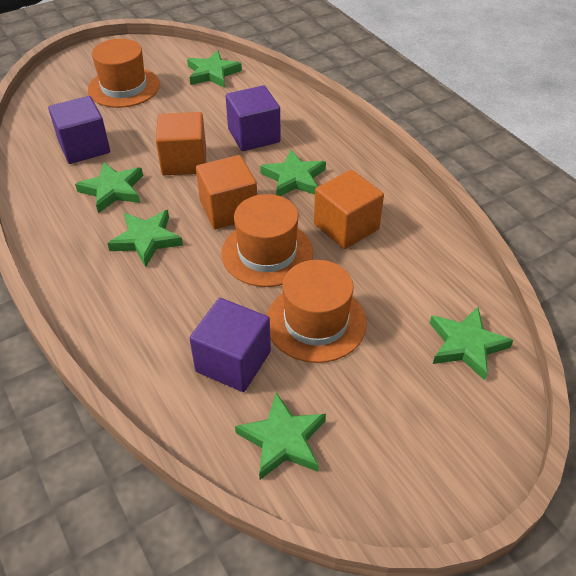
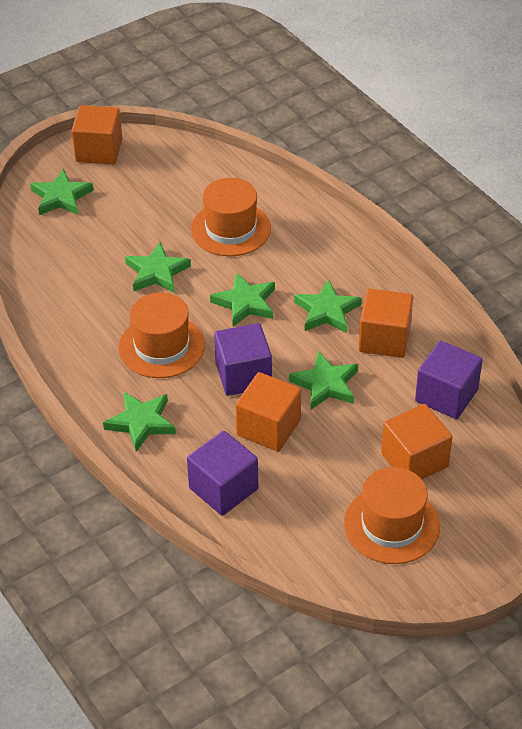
orange cube: 3 -> 4

